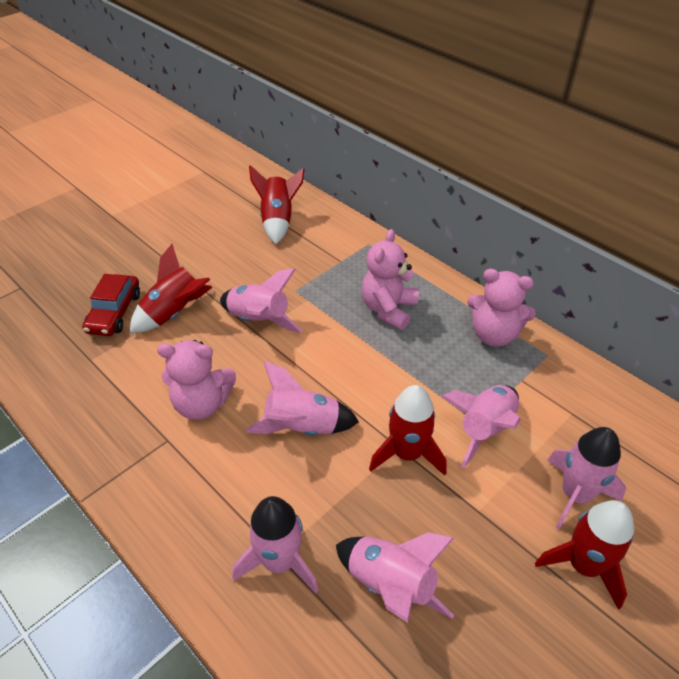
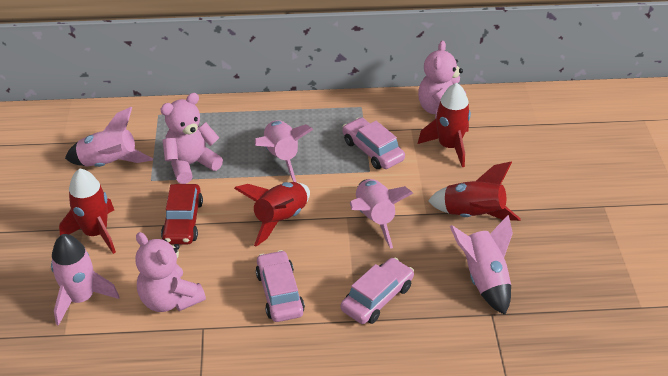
pink car: 0 -> 3
pink rocket: 6 -> 5

